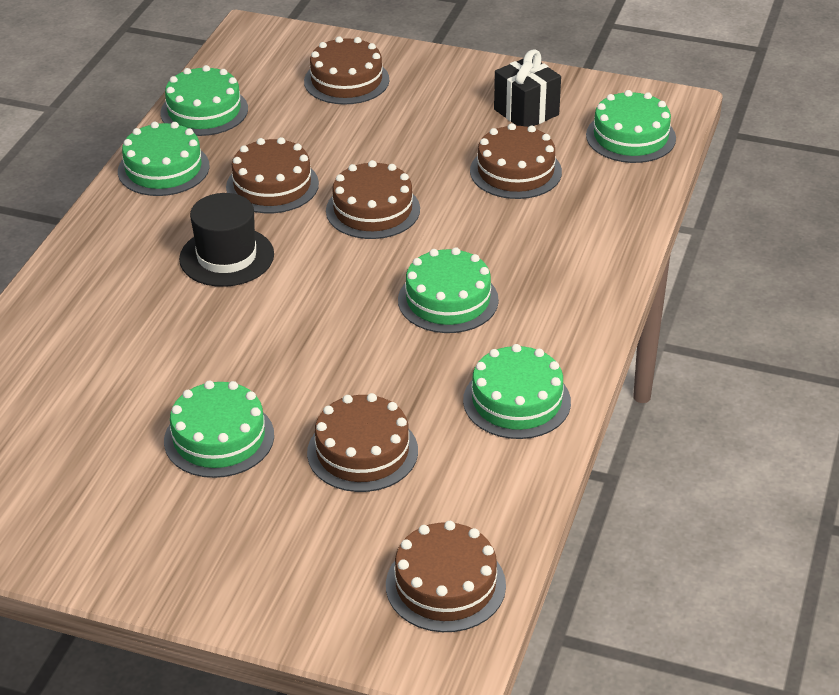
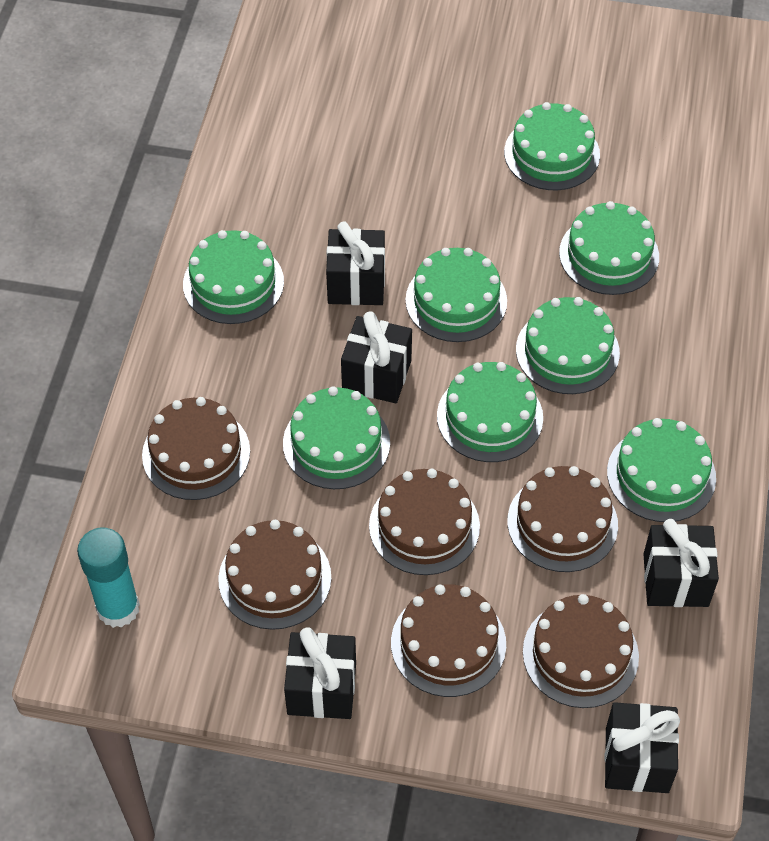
black gift: 1 -> 5
black hat: 1 -> 0
green cake: 6 -> 8
turquoise glue stick: 0 -> 1

